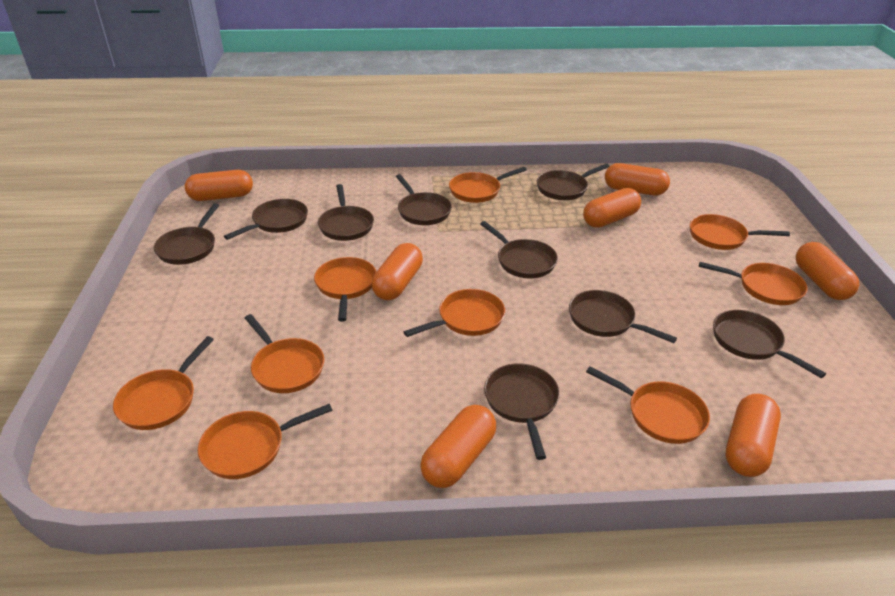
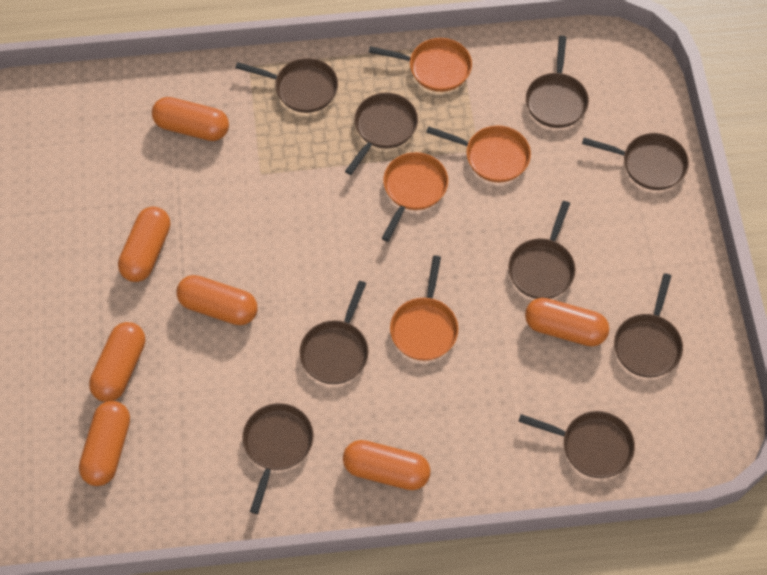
orange pan: 9 -> 4

